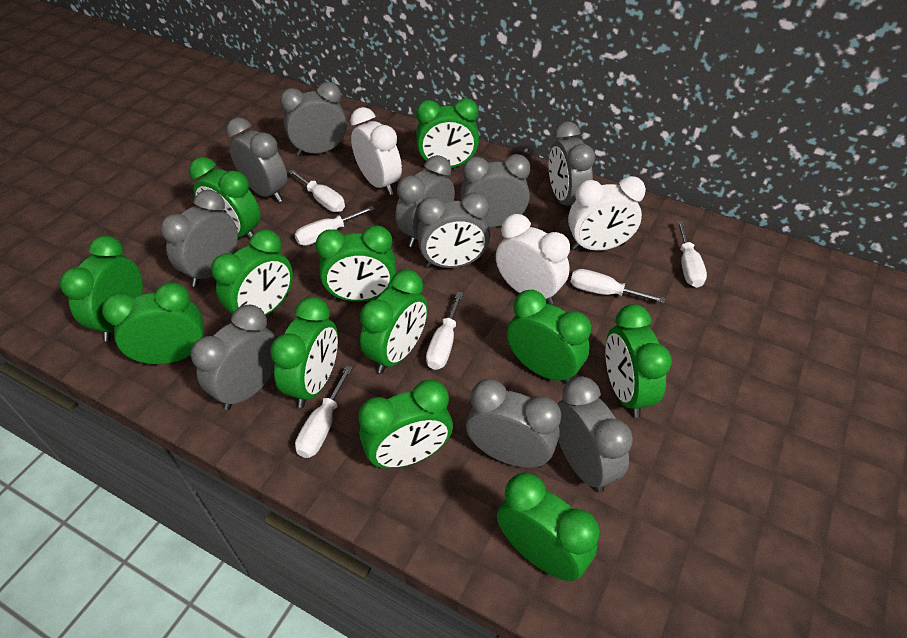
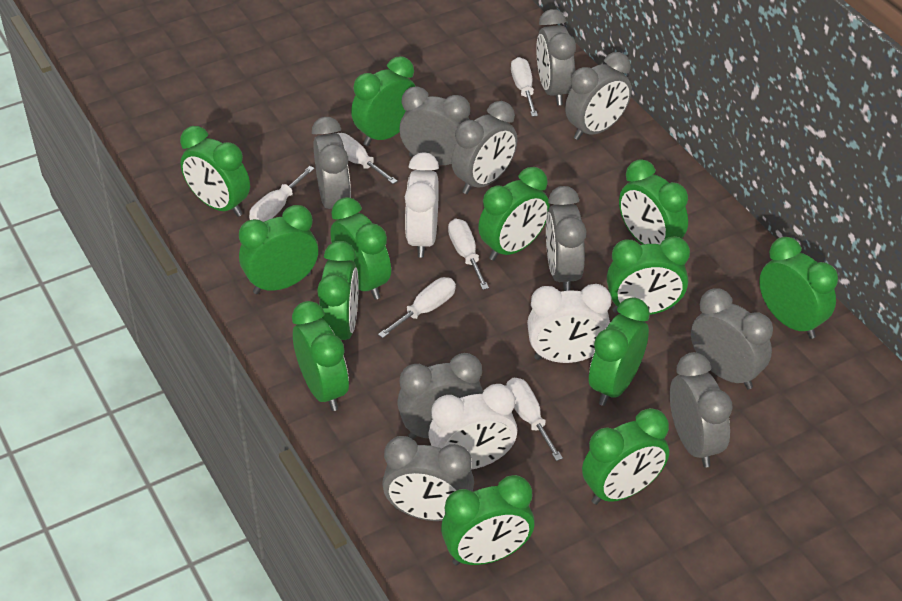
green clock: 12 -> 13

